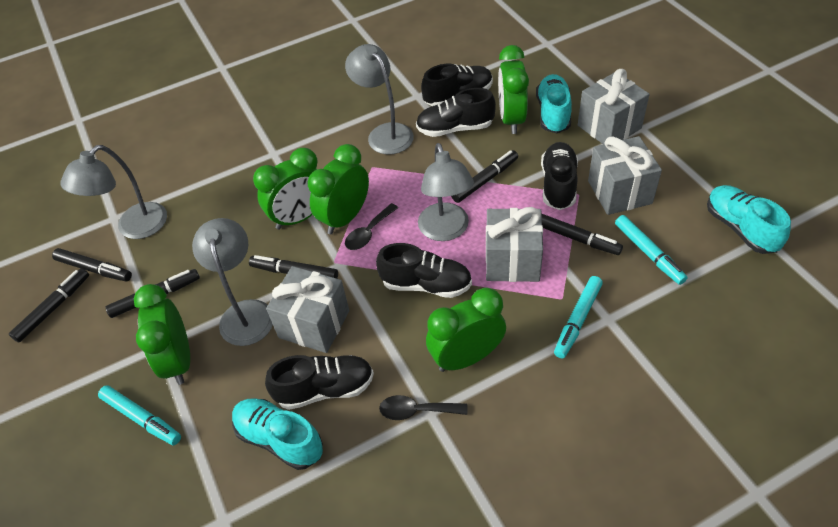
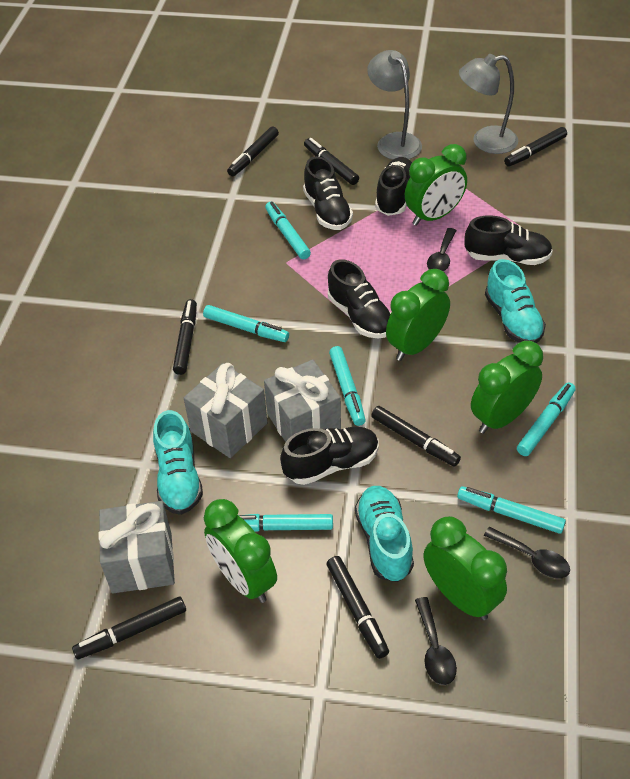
black marker: 6 -> 7
black spoon: 2 -> 3
grey gift: 4 -> 3
grey lamp: 4 -> 2
turquoise marker: 3 -> 6

